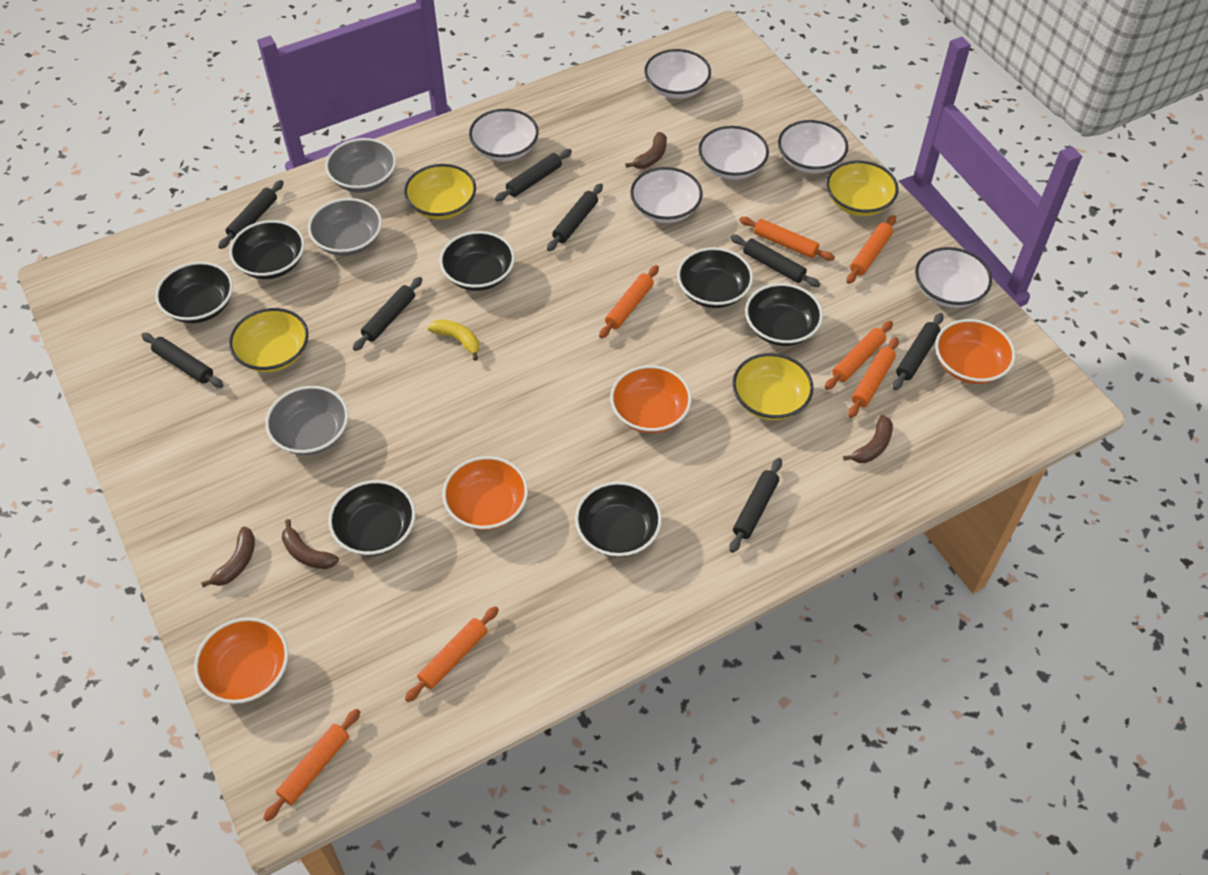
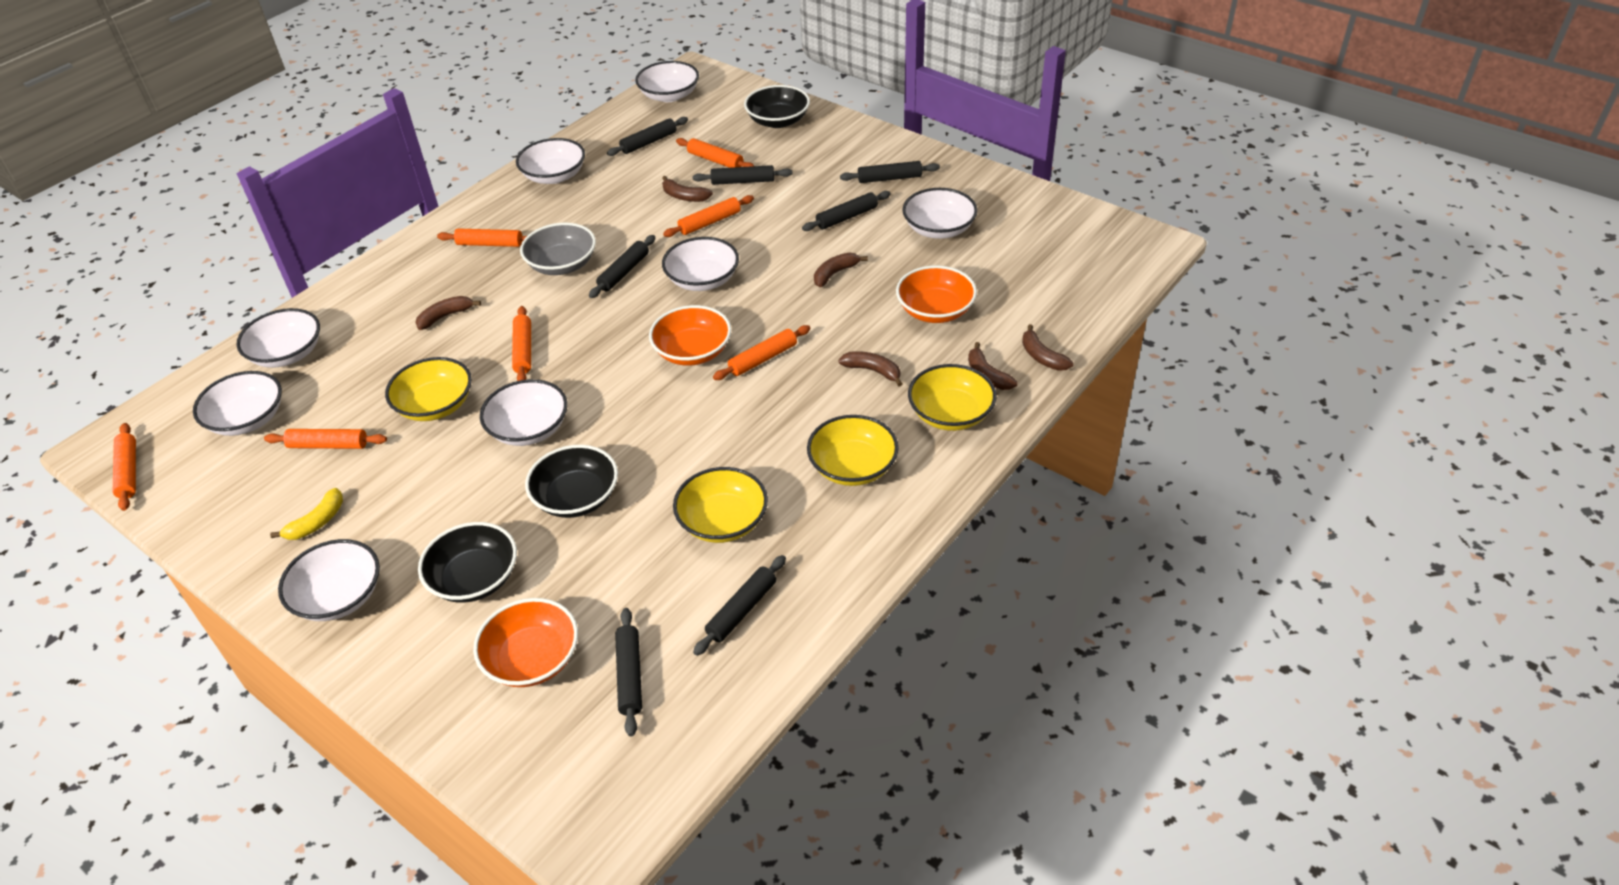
black bowl: 7 -> 3
black rolling pin: 8 -> 7
brown banana: 4 -> 6
grey bowl: 3 -> 1
orange bowl: 4 -> 3
white bowl: 6 -> 8

